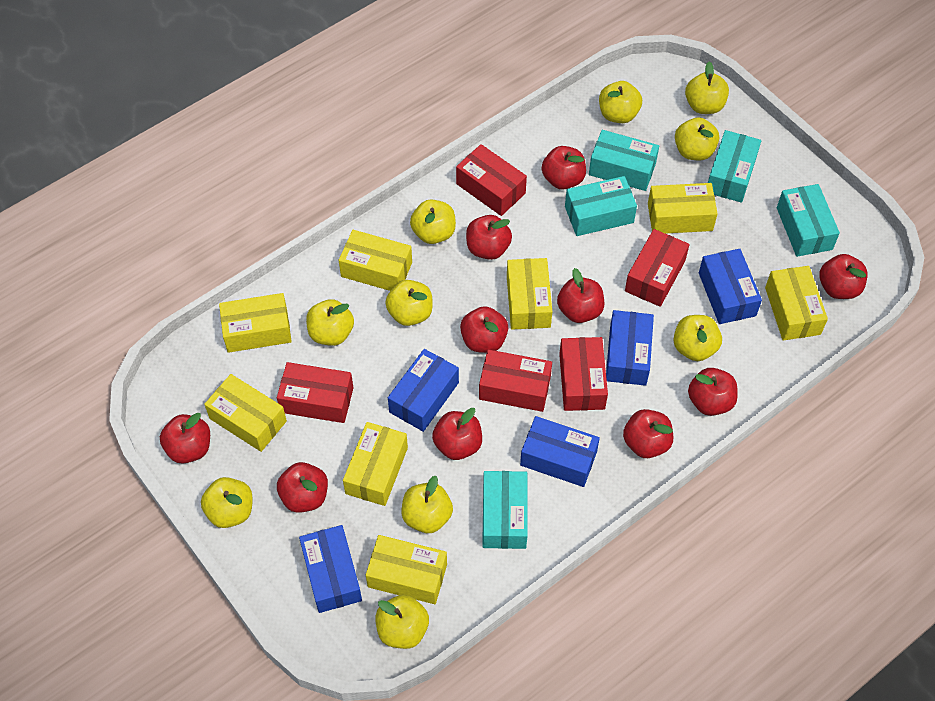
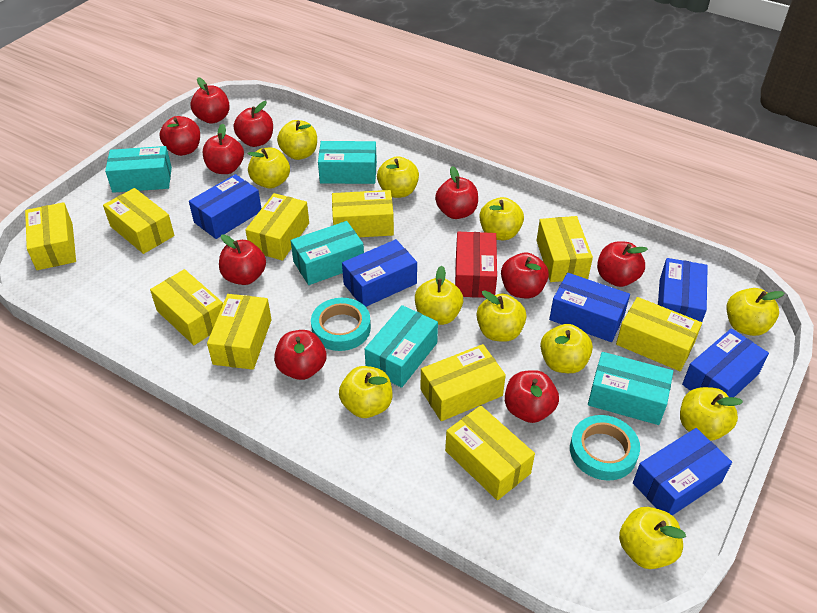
blue box: 5 -> 6
red box: 5 -> 1
turquoise tape: 0 -> 2
yellow apple: 10 -> 11
yellow box: 8 -> 10

